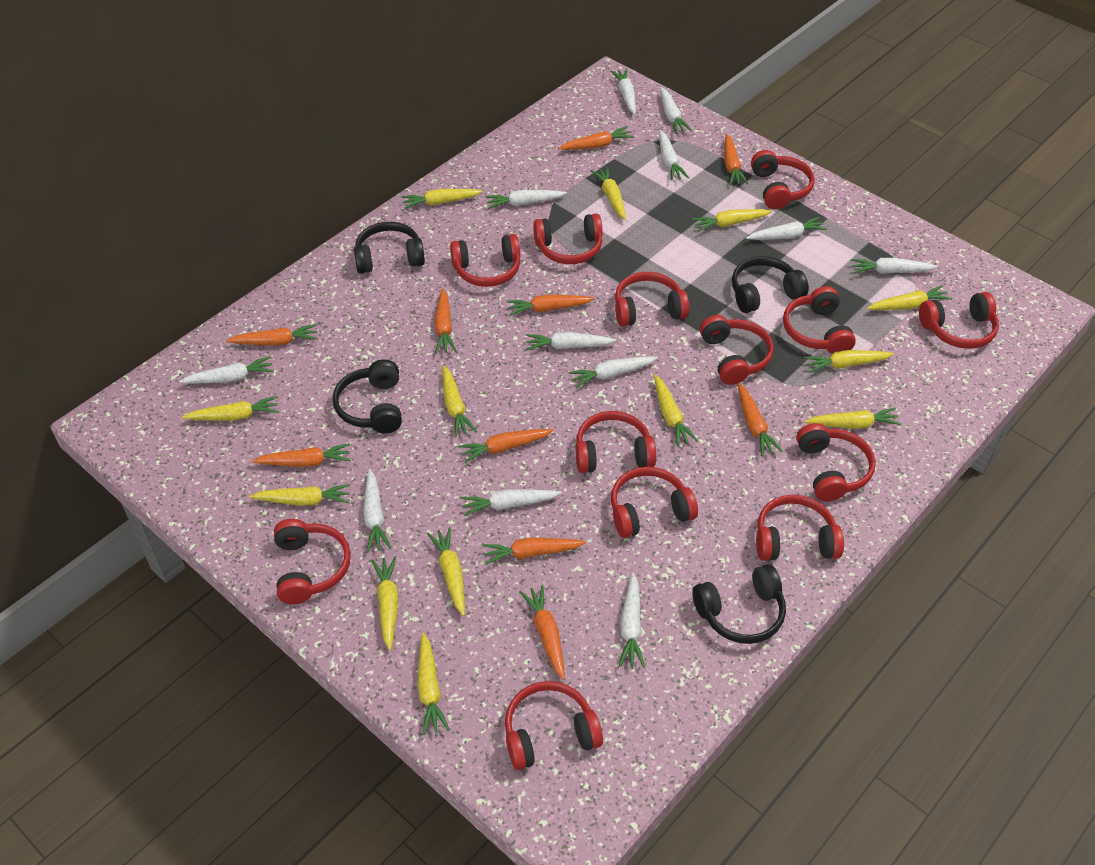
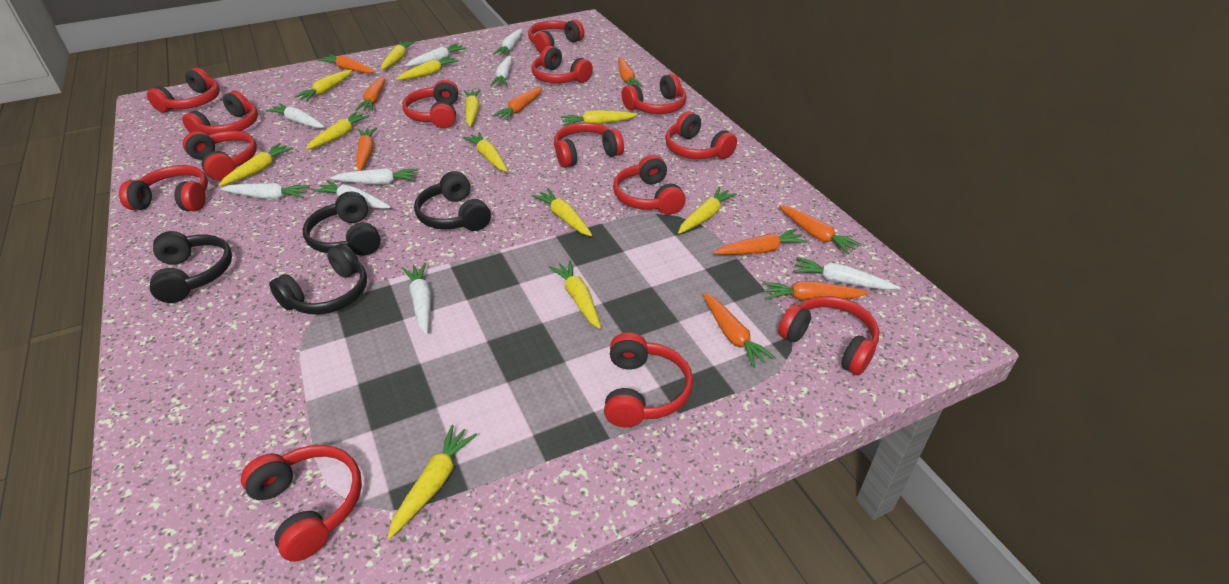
orange carrot: 10 -> 9
red headphones: 13 -> 14
white carrot: 12 -> 9
yellow carrot: 13 -> 12

